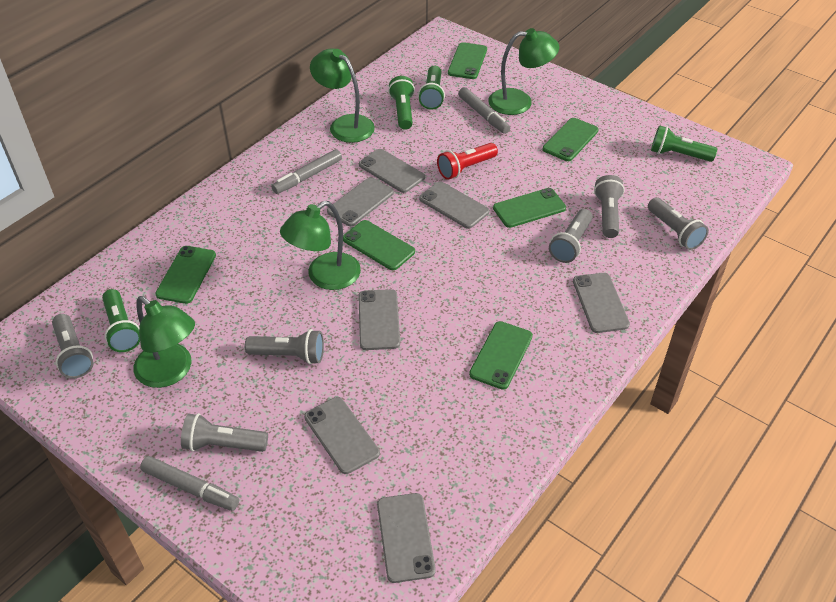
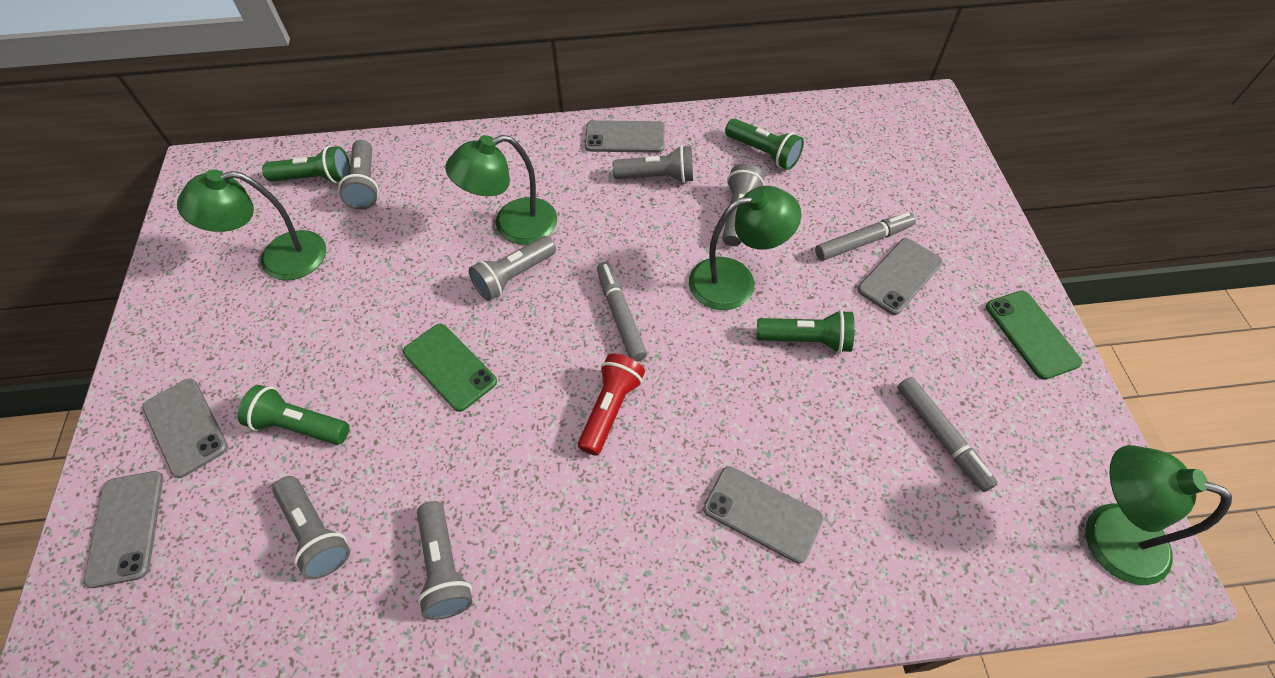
green phone: 6 -> 2
grey phone: 7 -> 5

